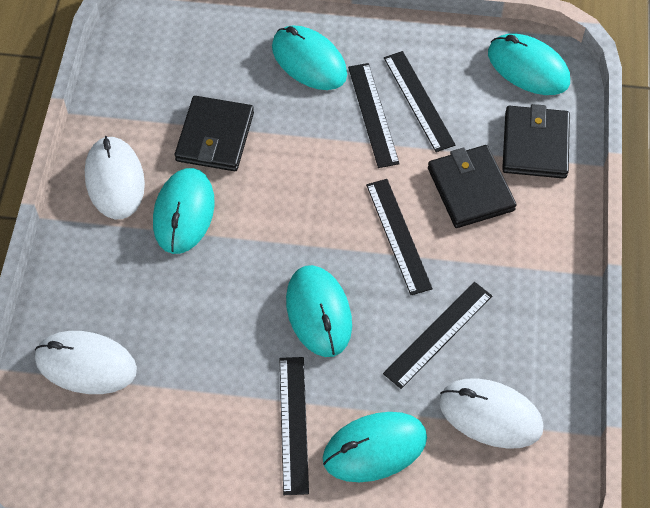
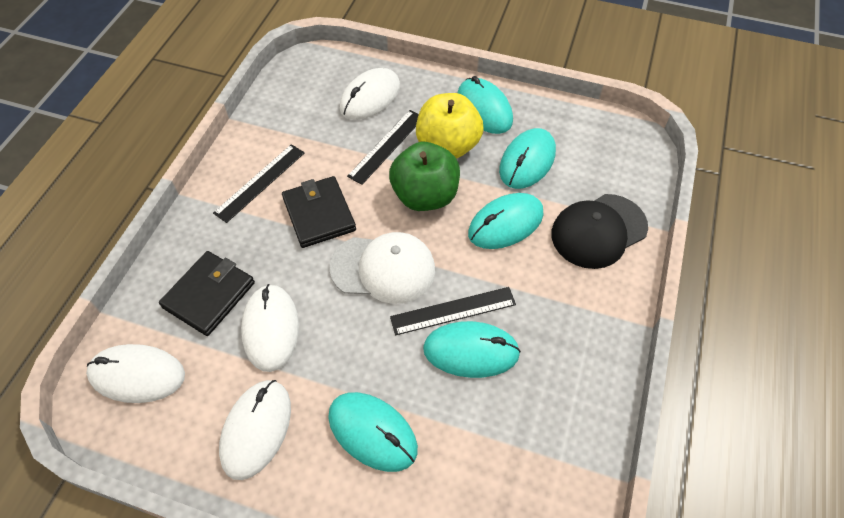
black cap: 0 -> 1
black ruler: 5 -> 3
black wallet: 3 -> 2
green apple: 0 -> 1
white cap: 0 -> 1
white mouse: 3 -> 4
yellow apple: 0 -> 1

